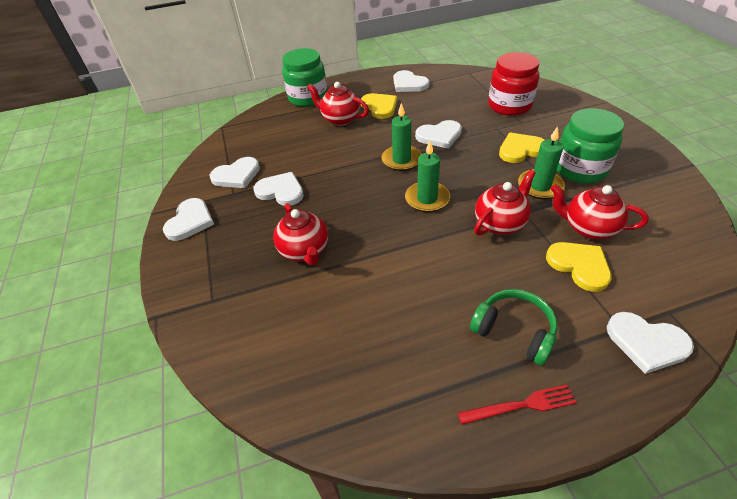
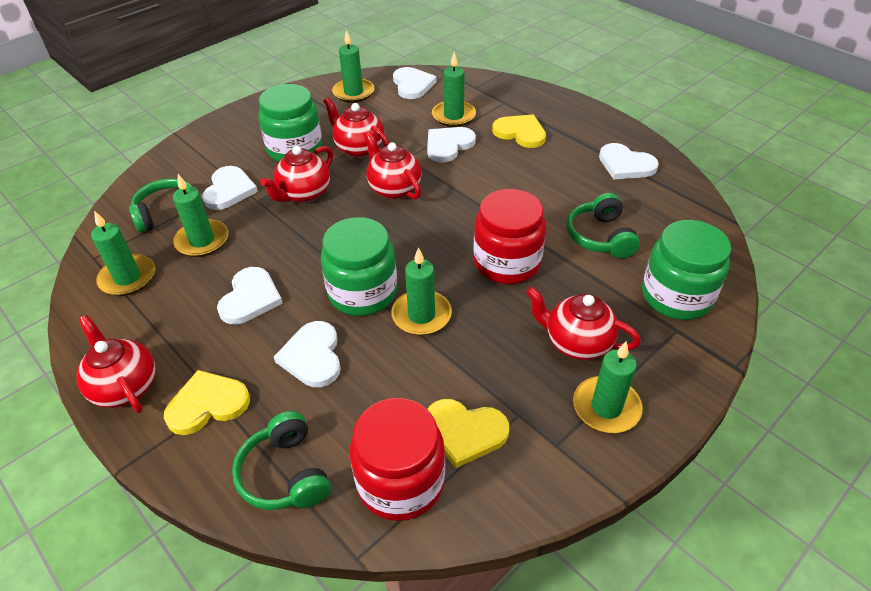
green candle: 3 -> 6
green headphones: 1 -> 3
green jar: 2 -> 3
red fork: 1 -> 0
red jar: 1 -> 2
red teapot: 4 -> 5

